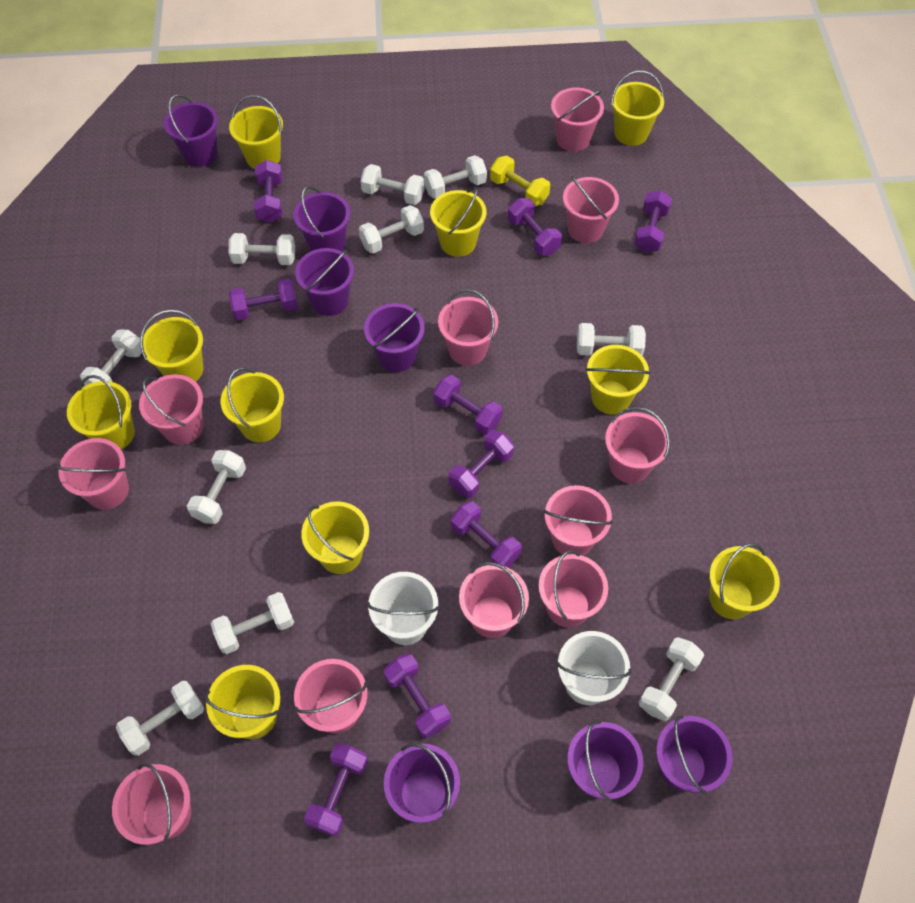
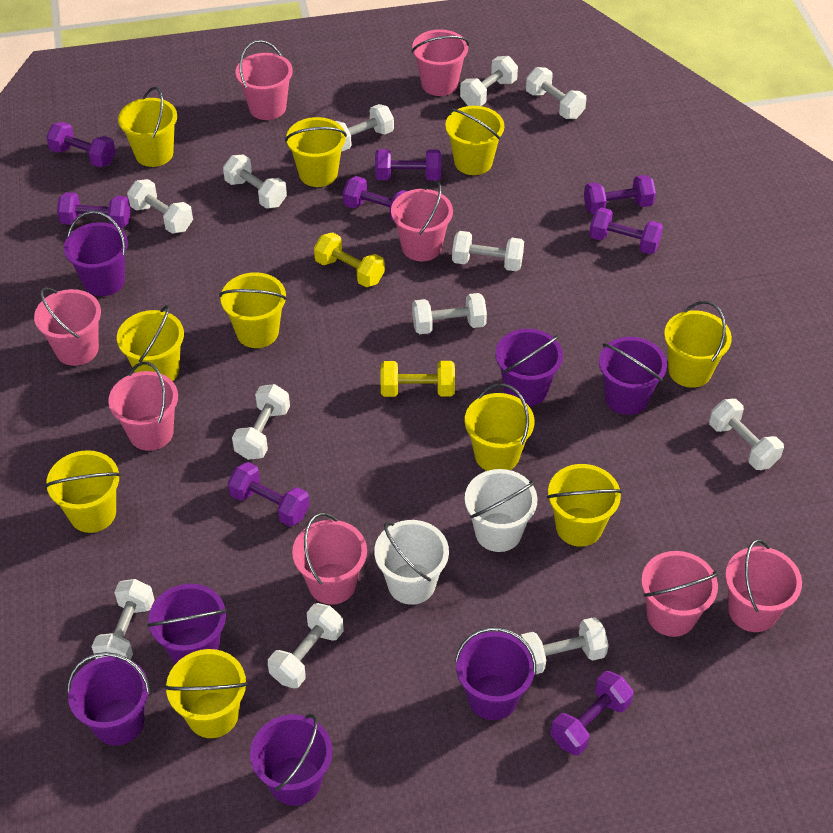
pink bucket: 11 -> 8
purple dumbbell: 9 -> 8
white dumbbell: 10 -> 12
yellow dumbbell: 1 -> 2

